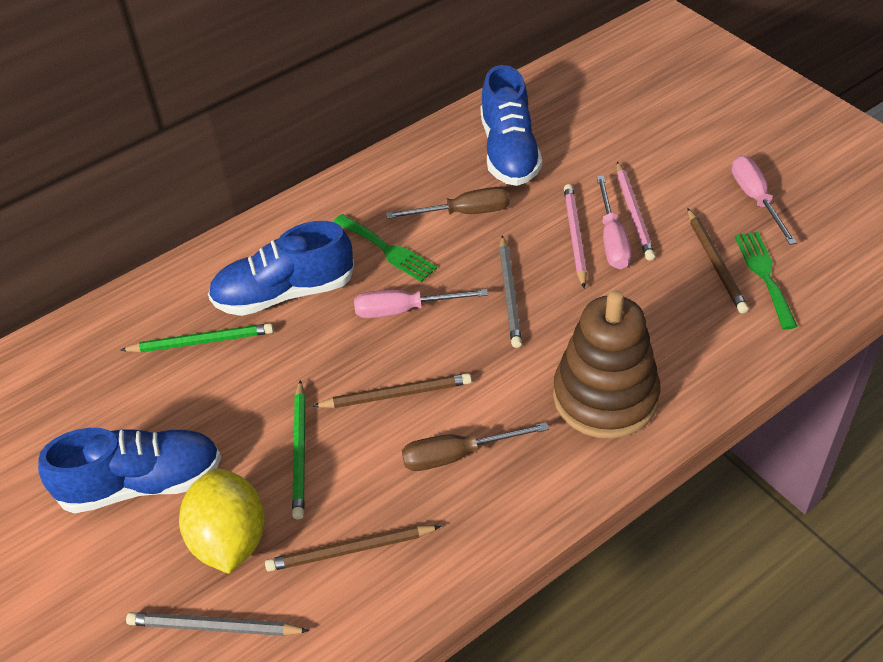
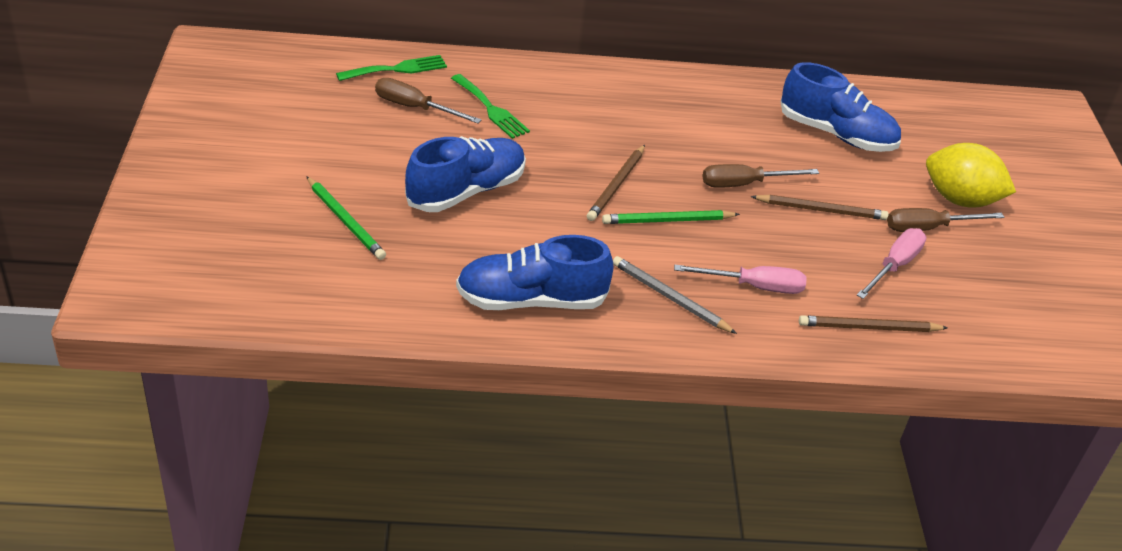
brown screwdriver: 2 -> 3
brown stacking toy: 1 -> 0
grey pencil: 2 -> 1
pink pencil: 2 -> 0
pink screwdriver: 3 -> 2

